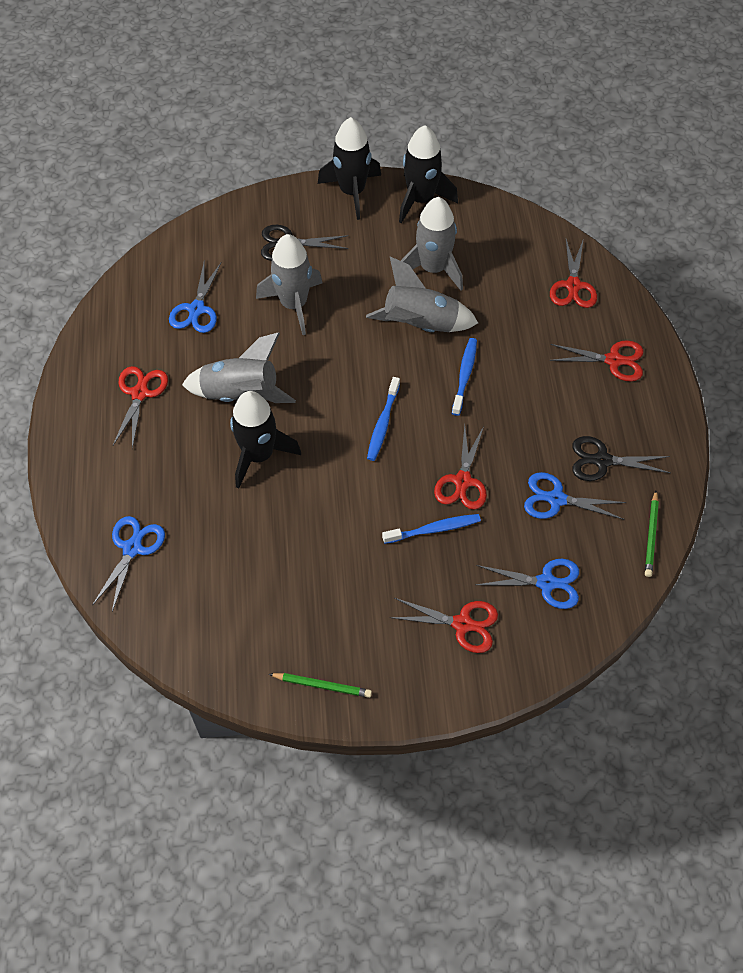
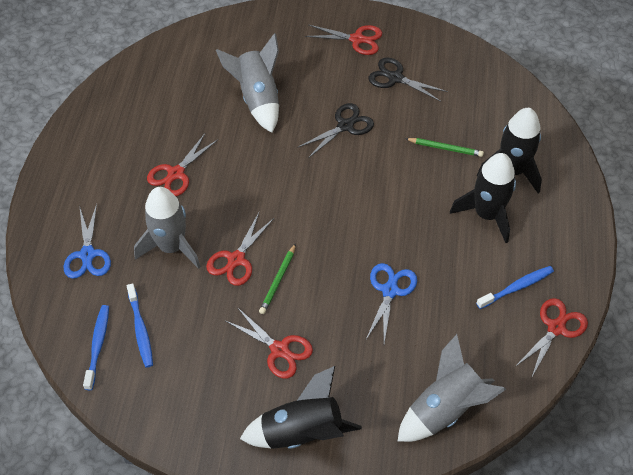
blue scissors: 4 -> 2
grey rocket: 4 -> 3

